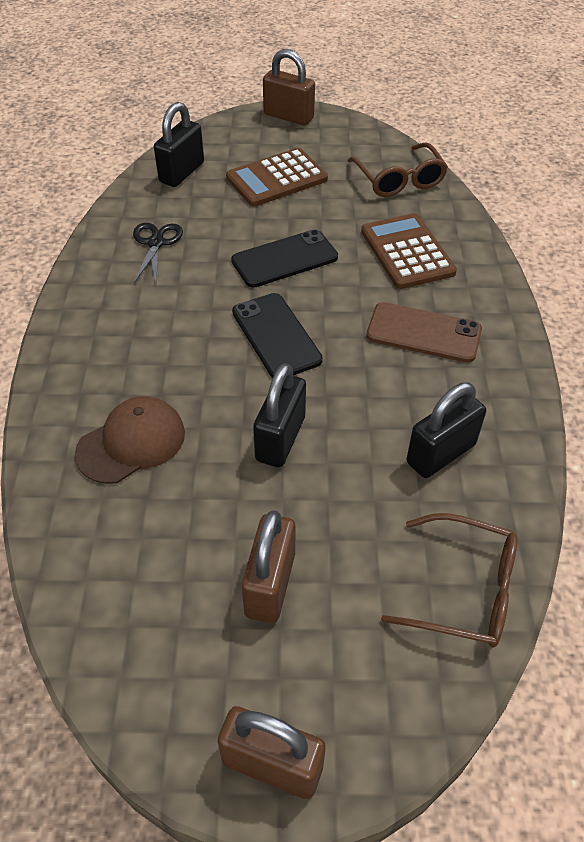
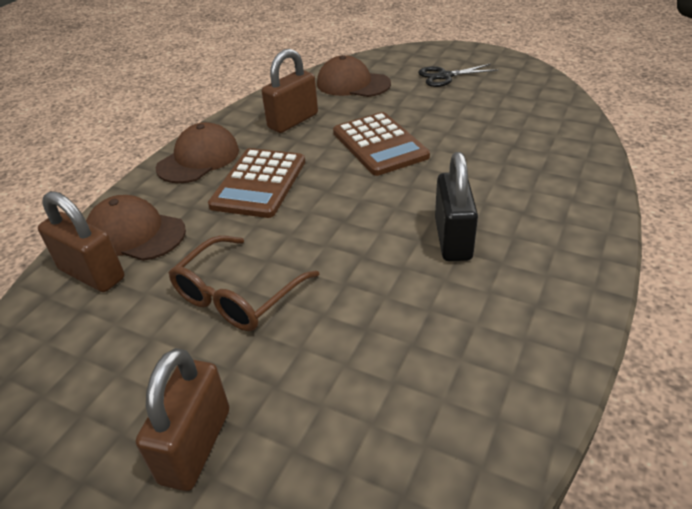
black padlock: 3 -> 1
black phone: 2 -> 0
brown cap: 1 -> 3
brown glasses: 2 -> 1
brown phone: 1 -> 0

